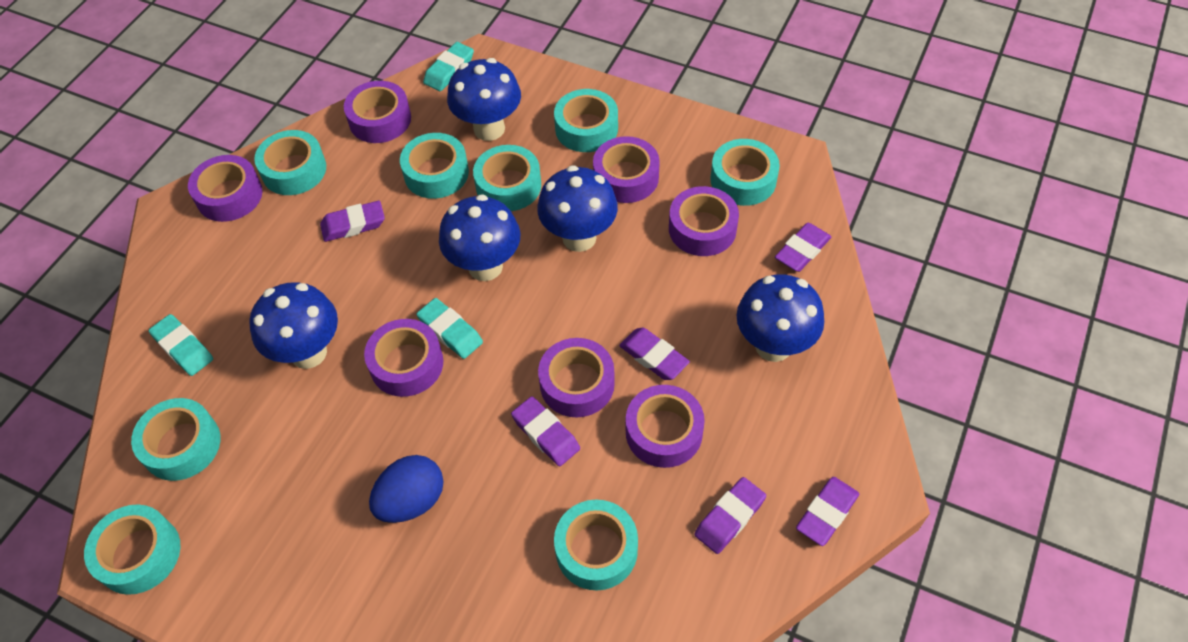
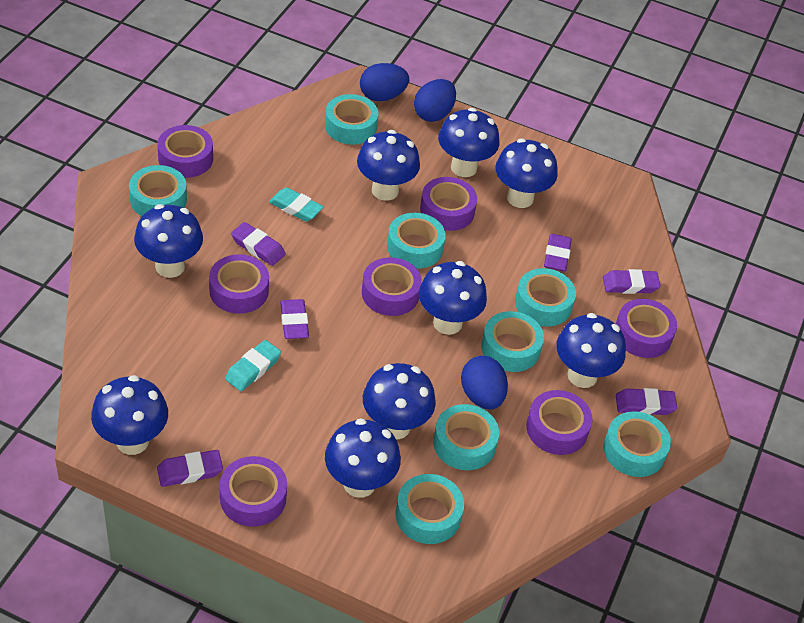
blue egg: 1 -> 3
blue mushroom: 5 -> 9
turquoise eraser: 3 -> 2

